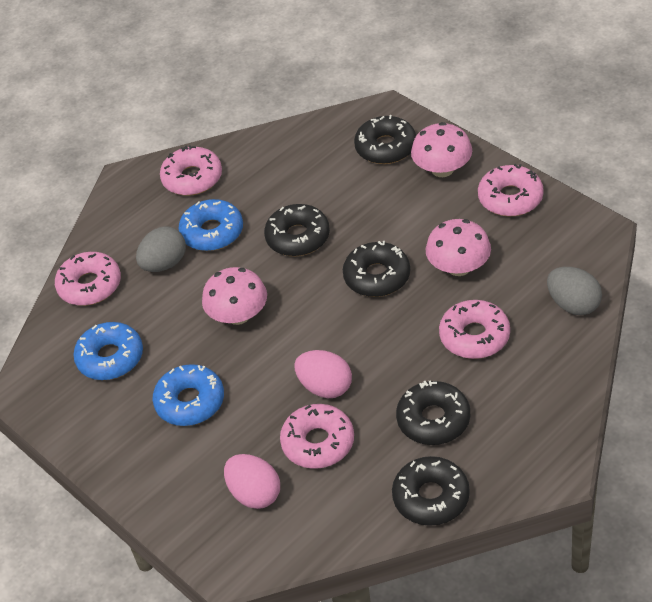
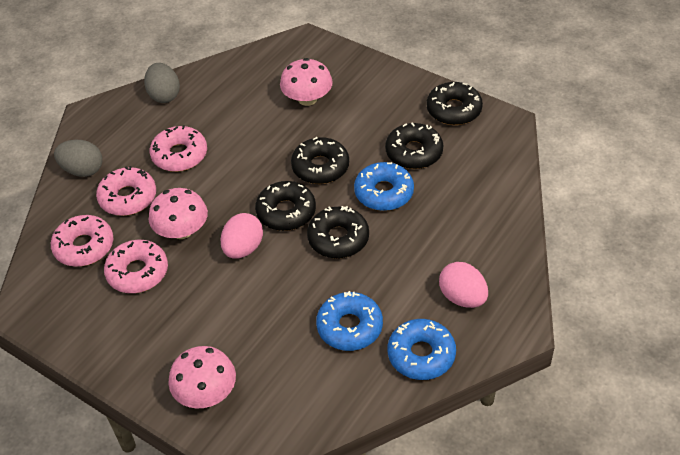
pink donut: 5 -> 4

